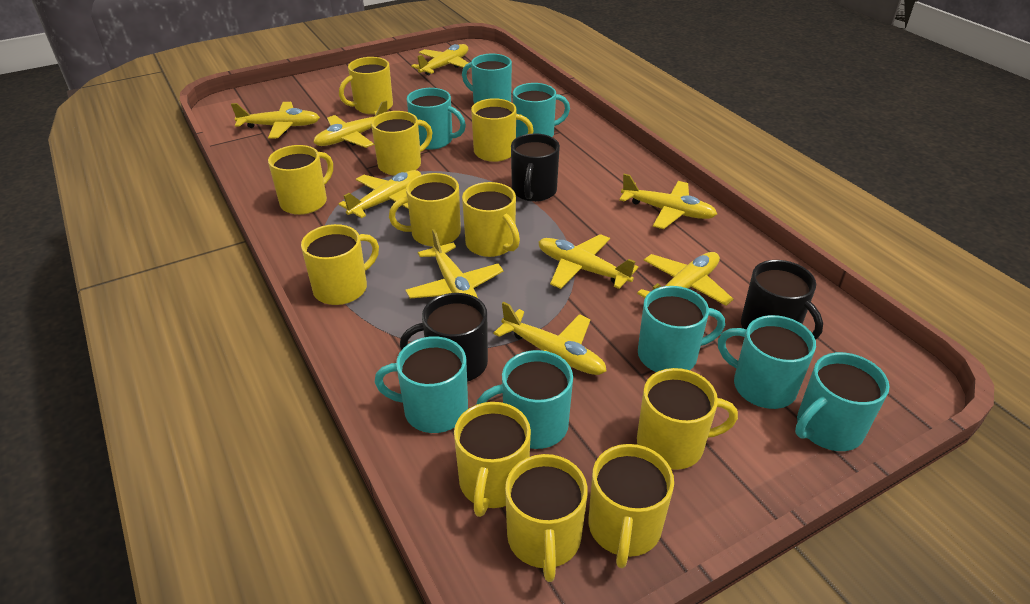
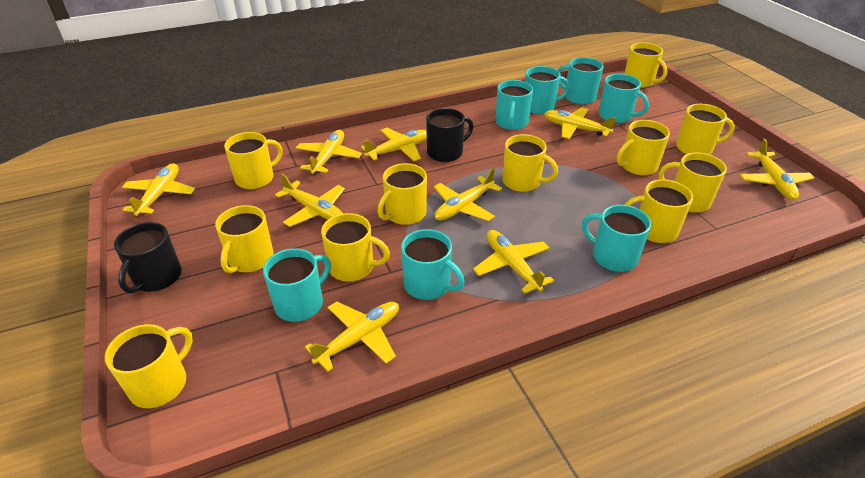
black mug: 3 -> 2
turquoise mug: 8 -> 7

